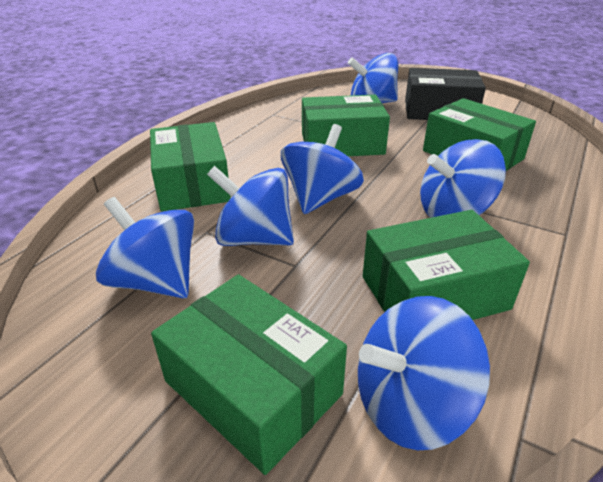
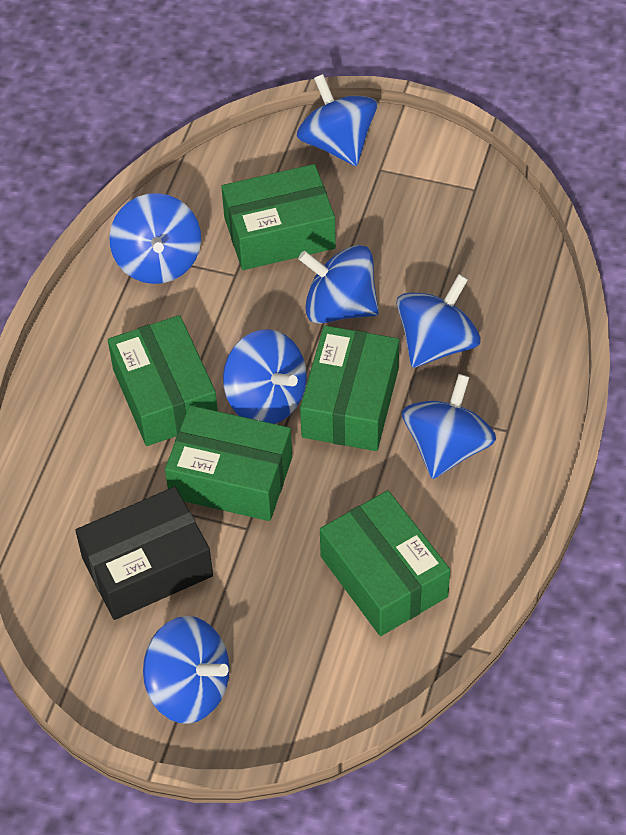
blue spinning top: 6 -> 7

